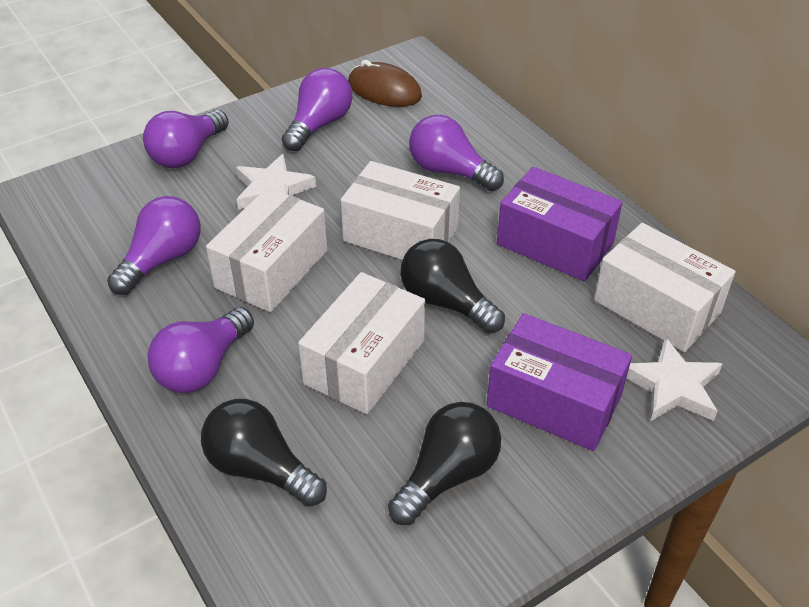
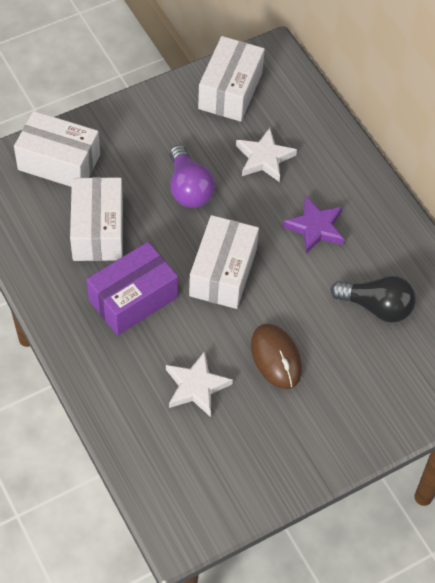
black light bulb: 3 -> 1
purple box: 2 -> 1
purple light bulb: 5 -> 1
purple star: 0 -> 1

